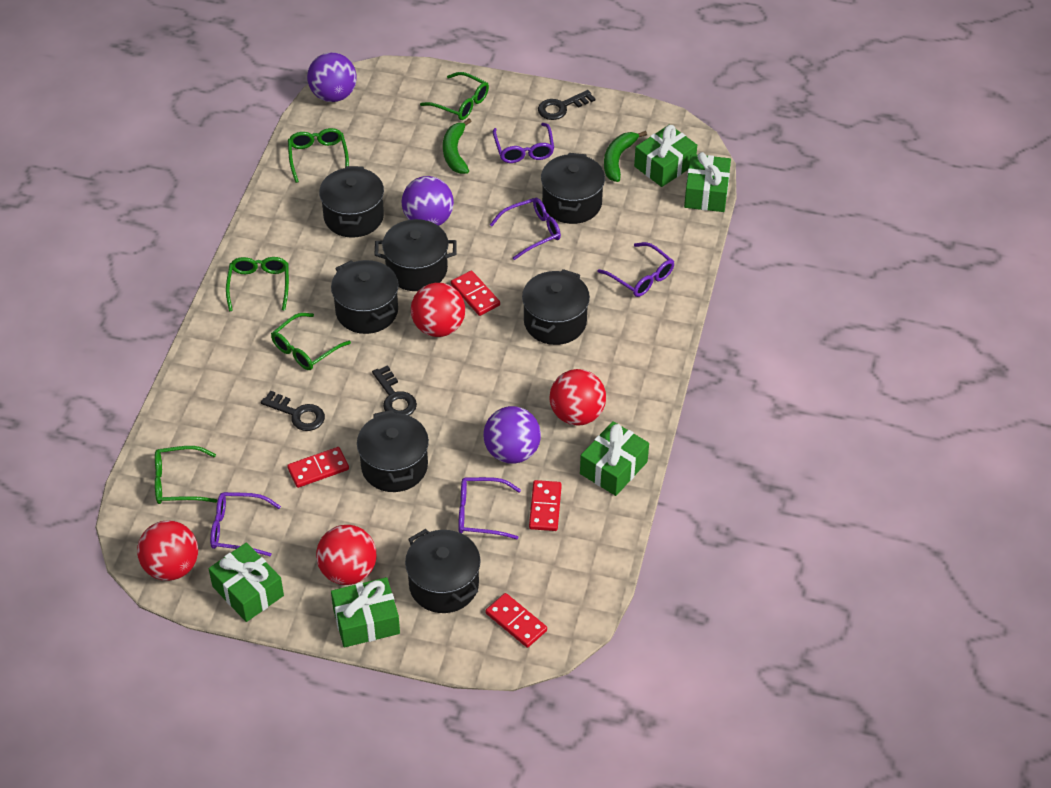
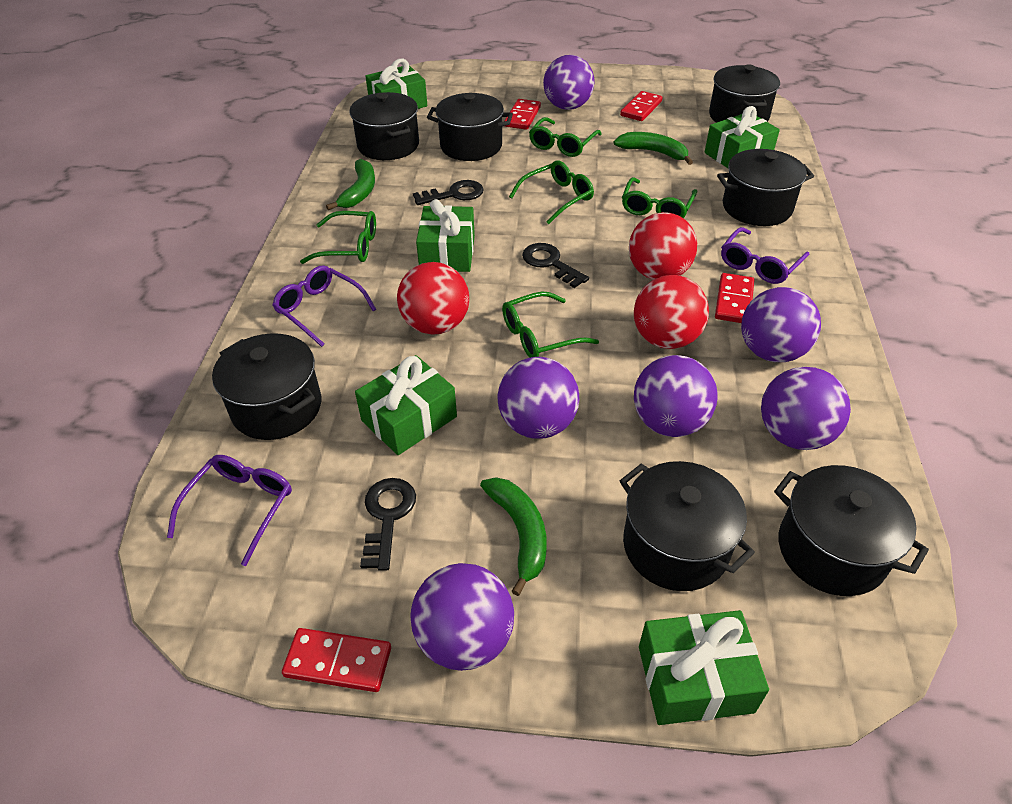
green banana: 2 -> 3
purple ball: 3 -> 6
purple glasses: 5 -> 3
red ball: 4 -> 3

